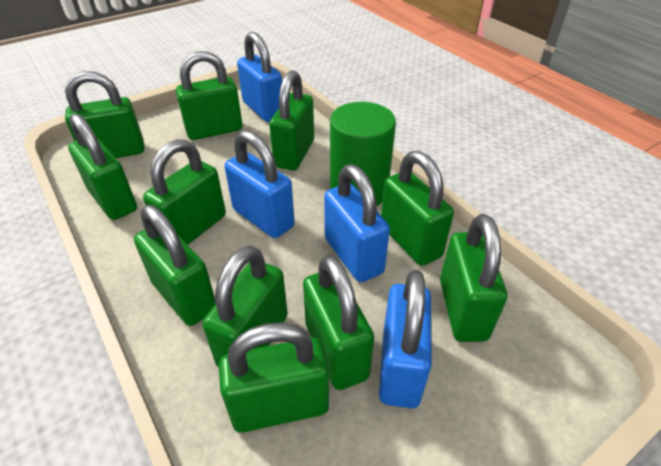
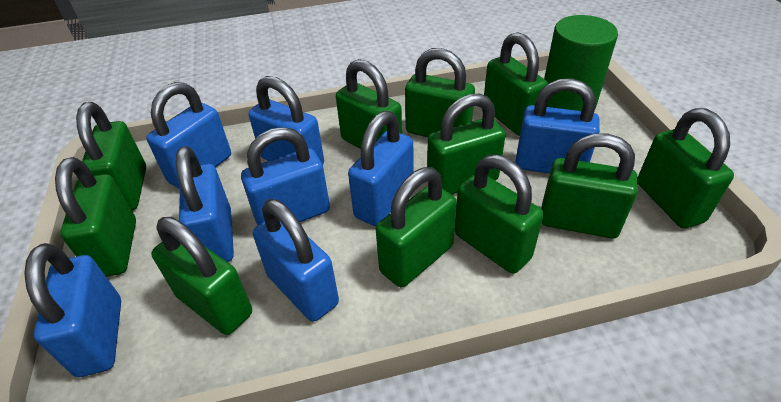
blue padlock: 4 -> 8

